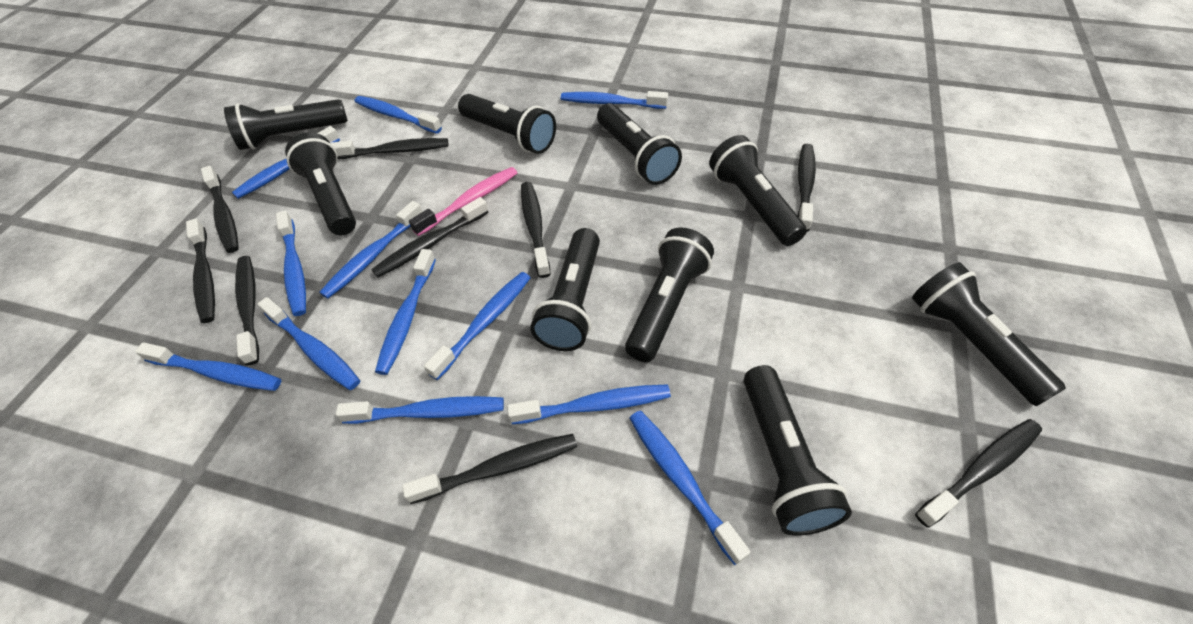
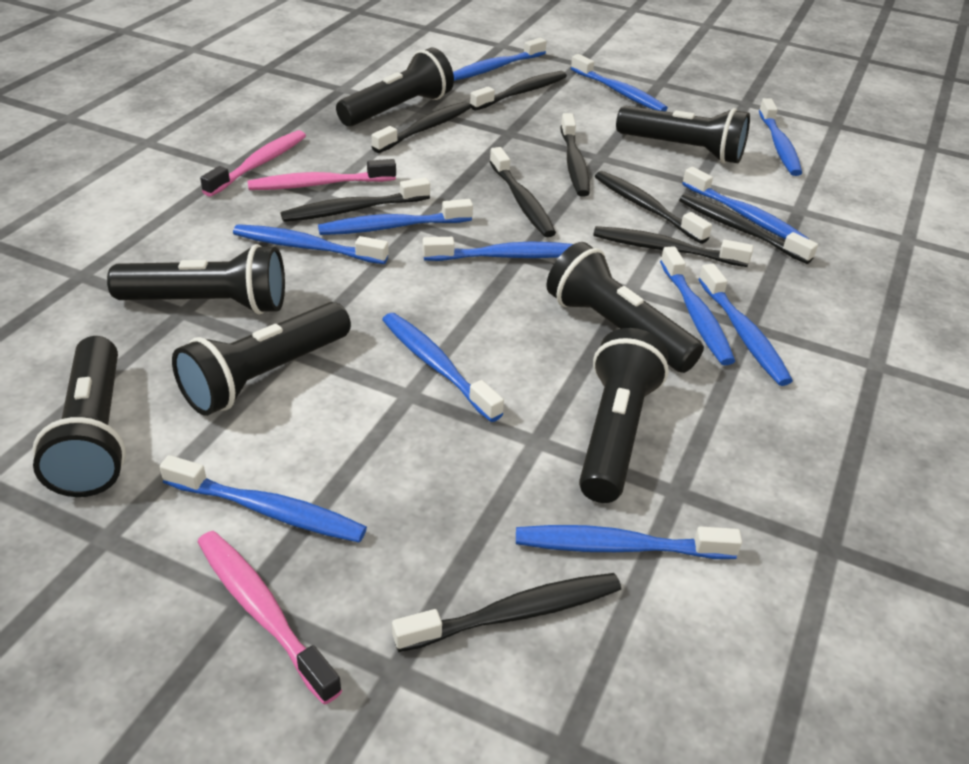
black flashlight: 9 -> 7
pink toothbrush: 1 -> 3

